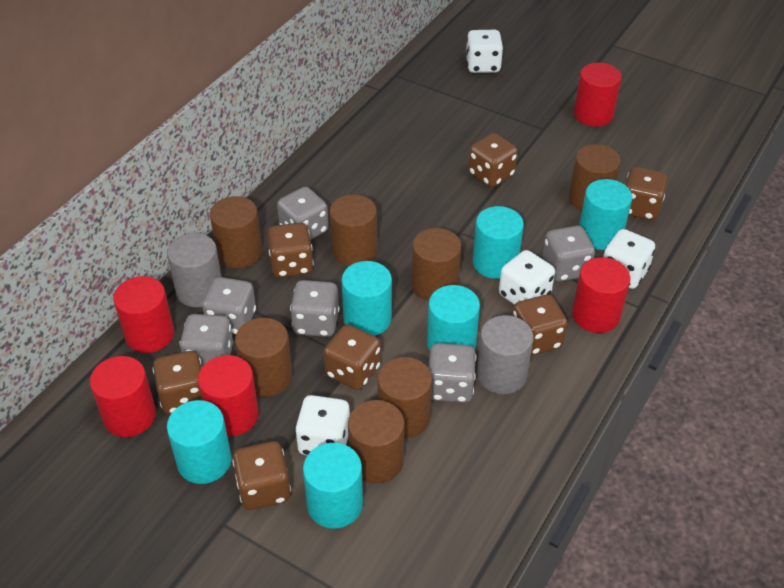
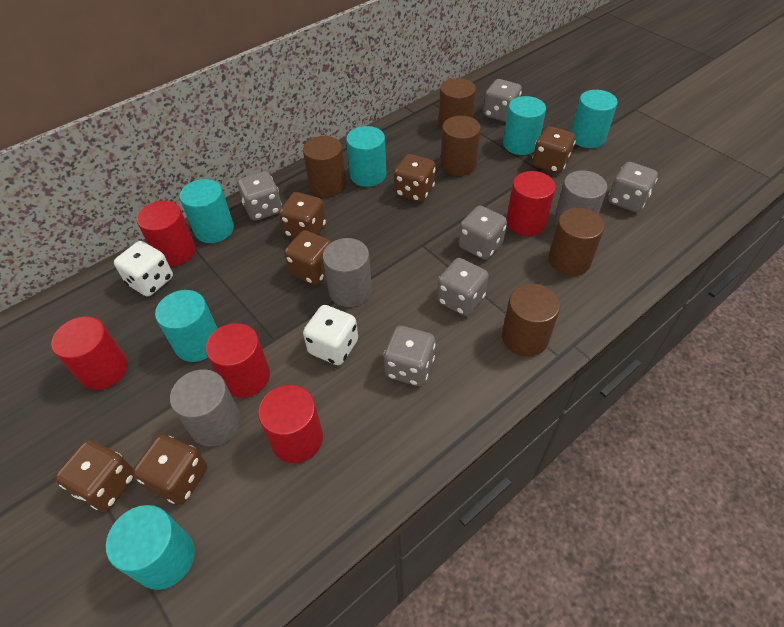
brown cylinder: 7 -> 5
brown dice: 7 -> 6
grey cylinder: 2 -> 3
white dice: 4 -> 2

